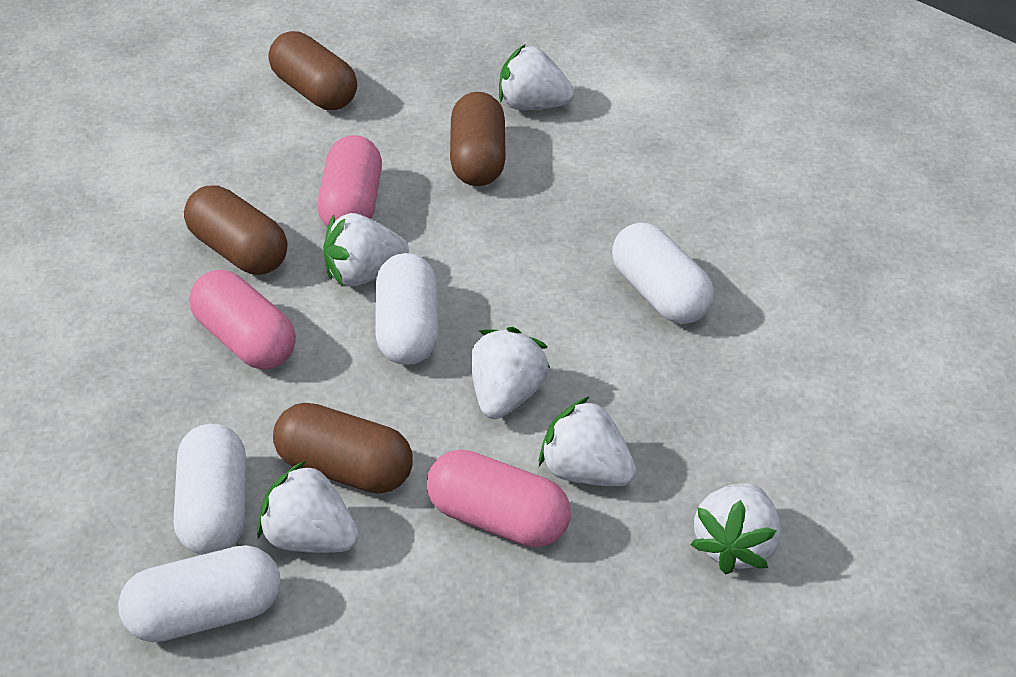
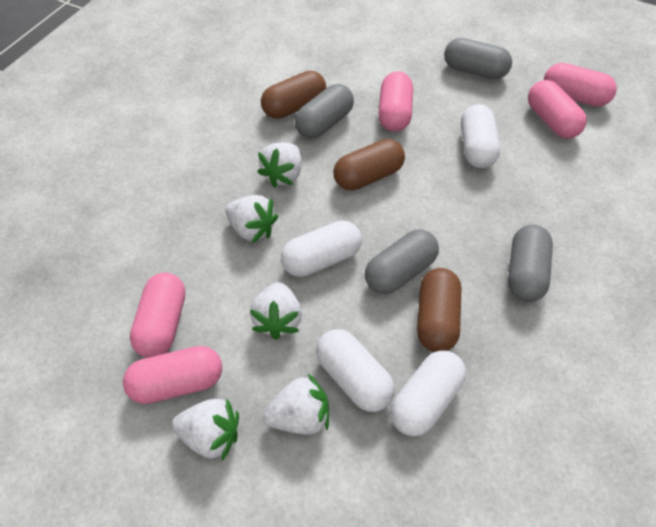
brown capsule: 4 -> 3
grey capsule: 0 -> 4
pink capsule: 3 -> 5
white strawberry: 6 -> 5

